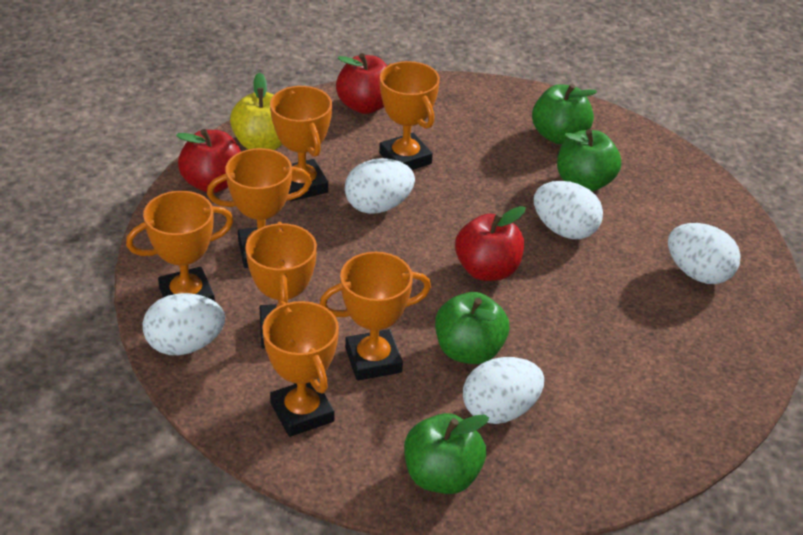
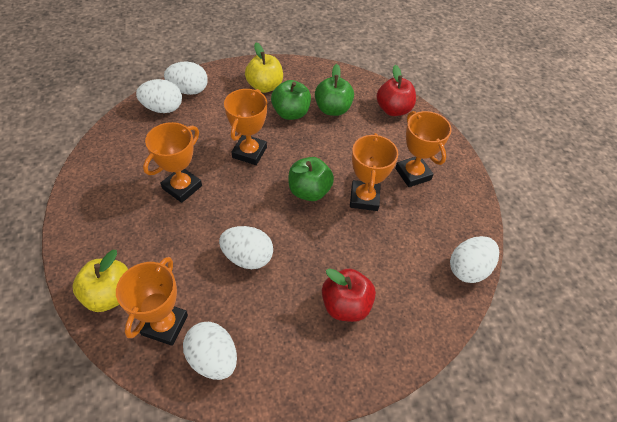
green apple: 4 -> 3
orange trophy: 7 -> 5
red apple: 3 -> 2
yellow apple: 1 -> 2

